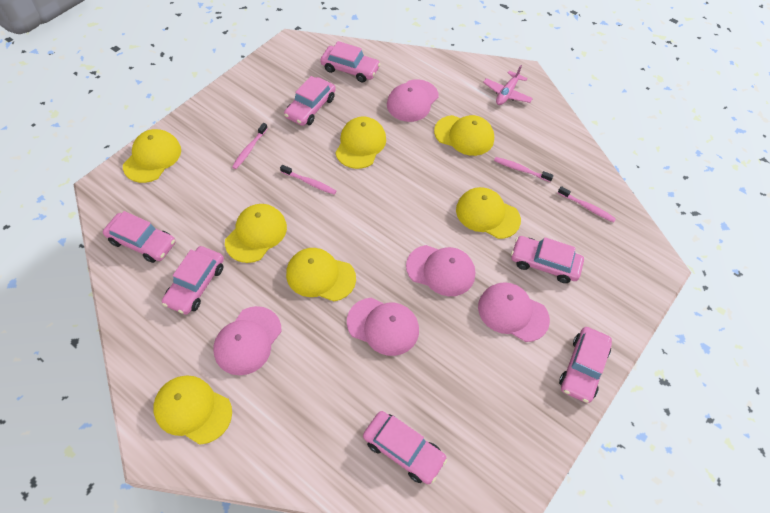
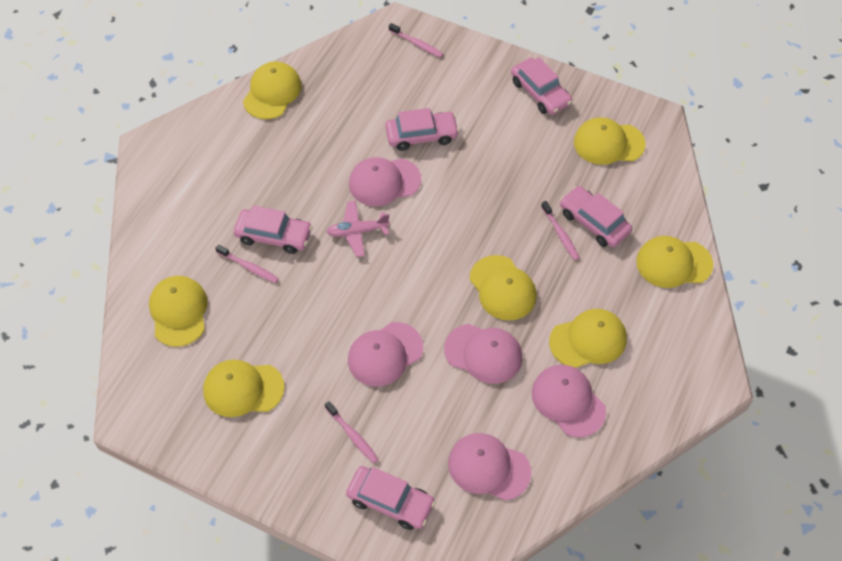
pink car: 7 -> 5

